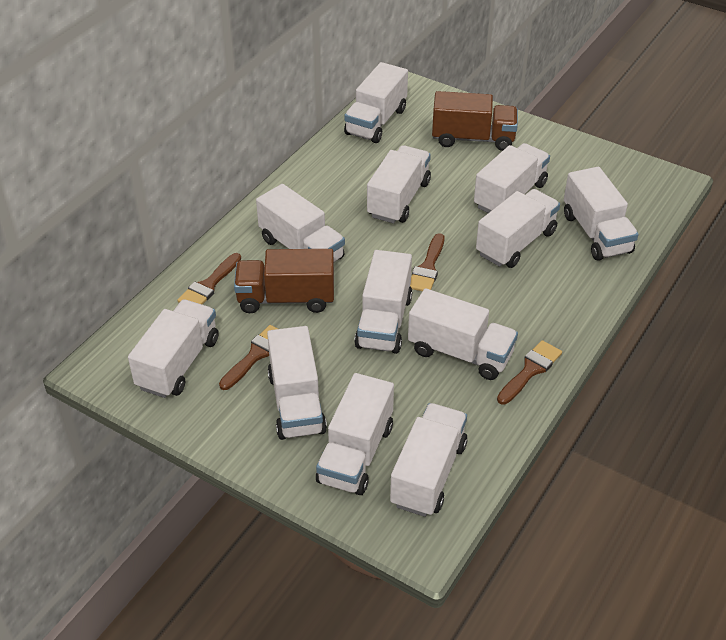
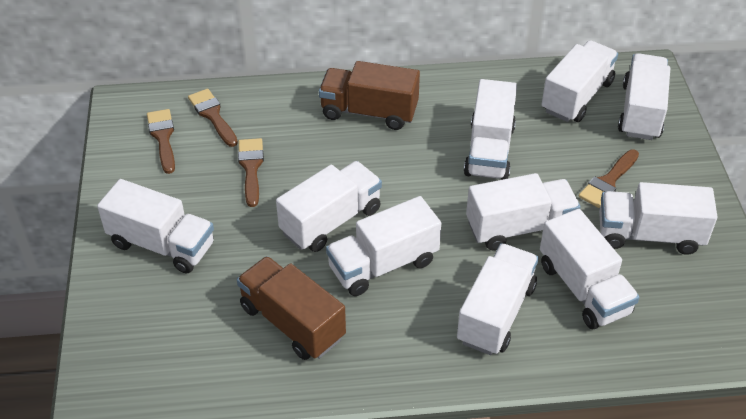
white truck: 12 -> 10

